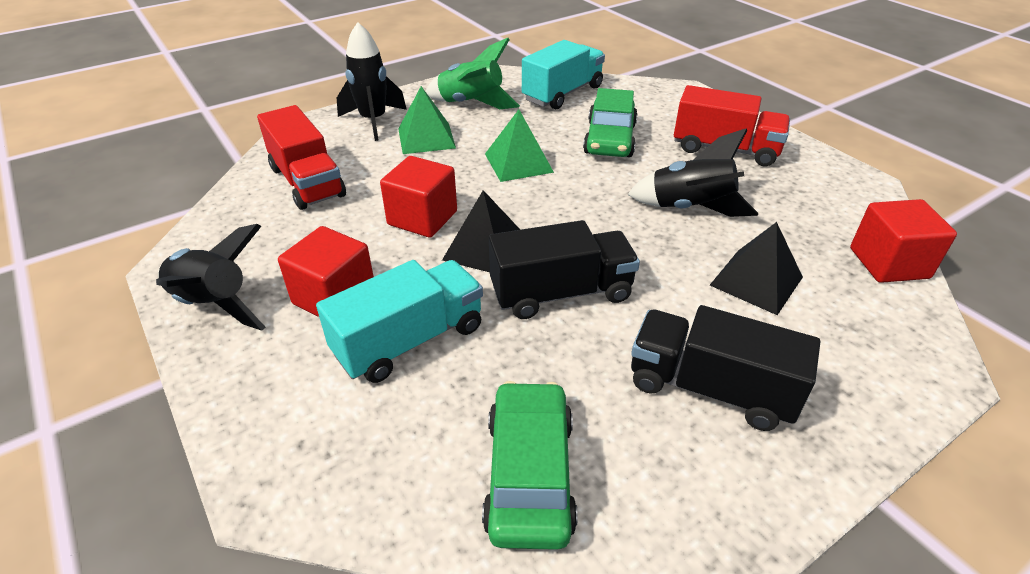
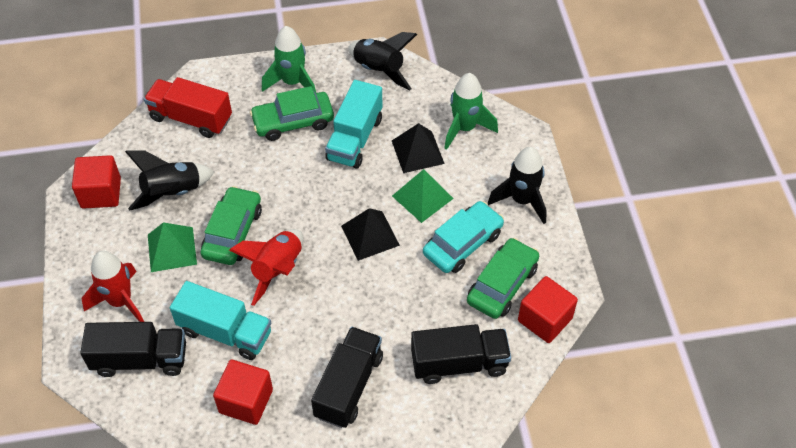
black truck: 2 -> 3
green car: 2 -> 3
green rocket: 1 -> 2
red rocket: 0 -> 2
red truck: 2 -> 1
turquoise car: 0 -> 1

